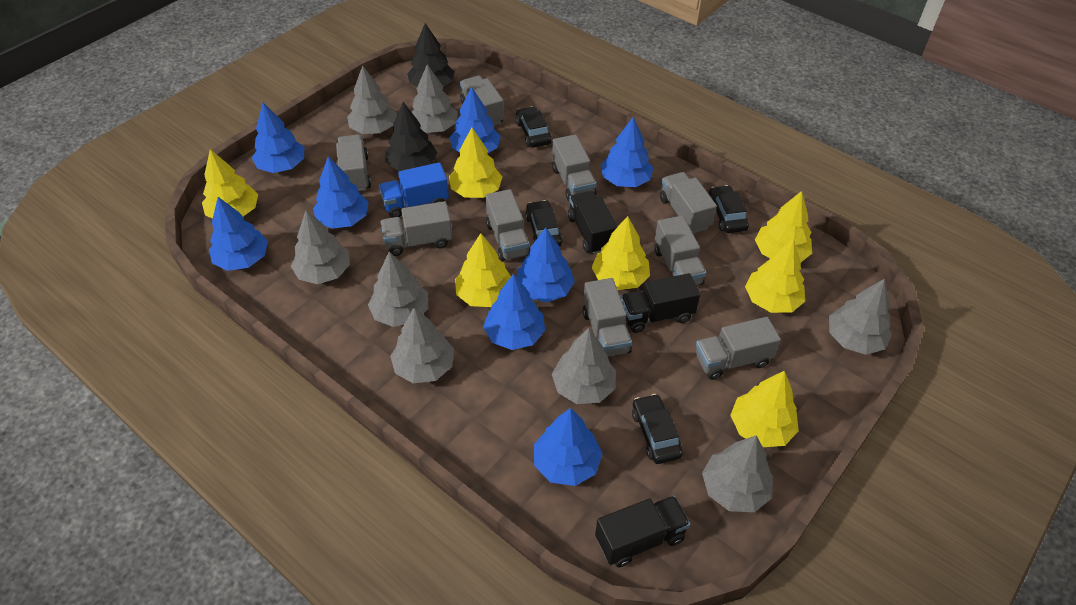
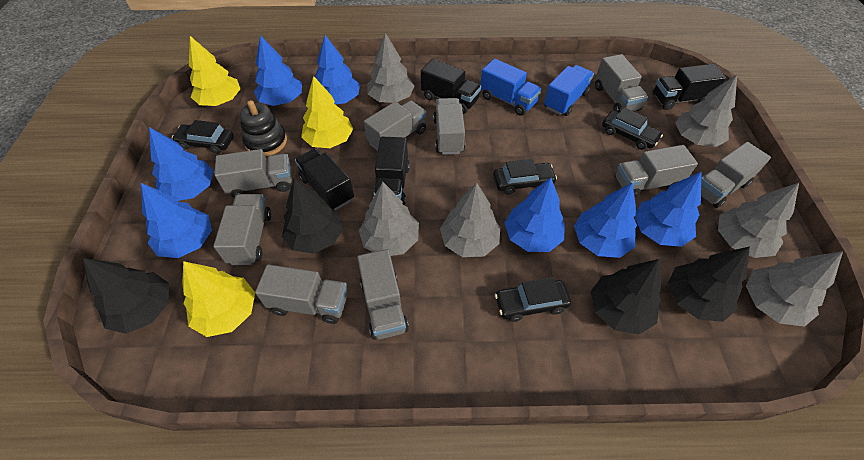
black stacking toy: 0 -> 1
black tree: 2 -> 4
black truck: 3 -> 4
blue tree: 8 -> 7
blue truck: 1 -> 2
grey tree: 8 -> 6
yellow tree: 7 -> 3

